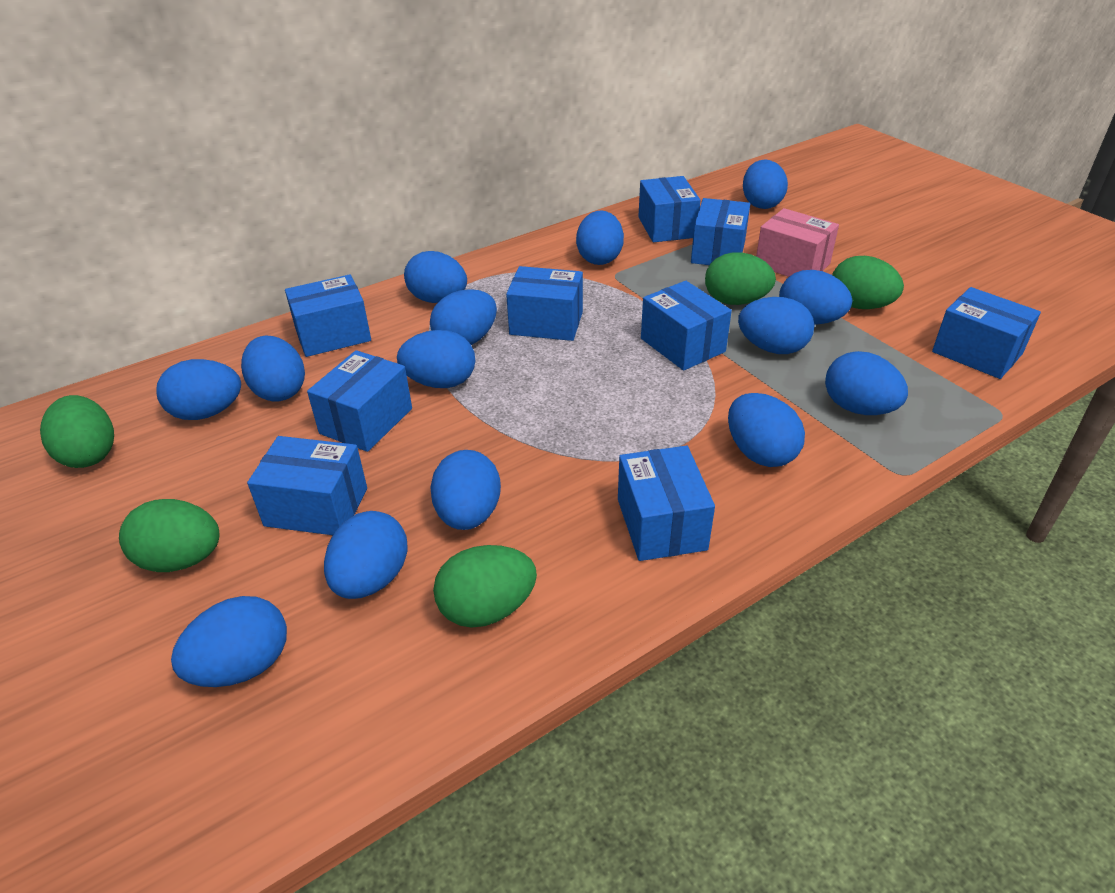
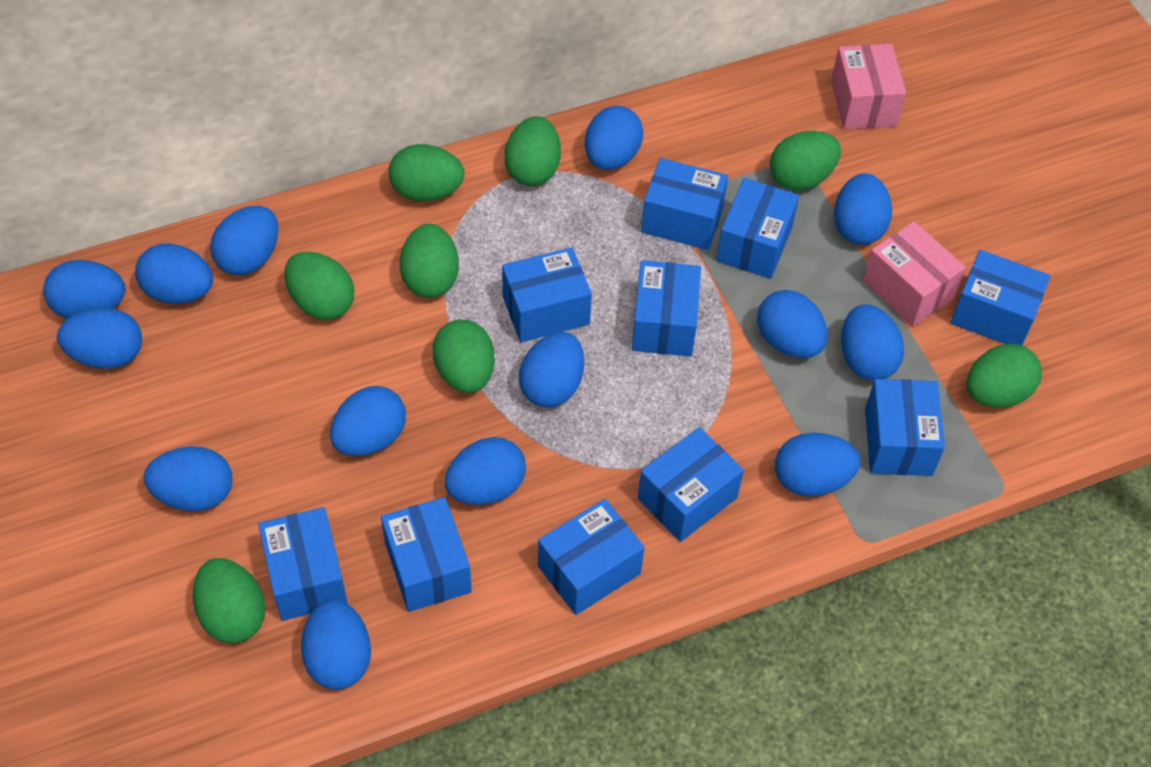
blue box: 9 -> 10
green egg: 5 -> 8
pink box: 1 -> 2

